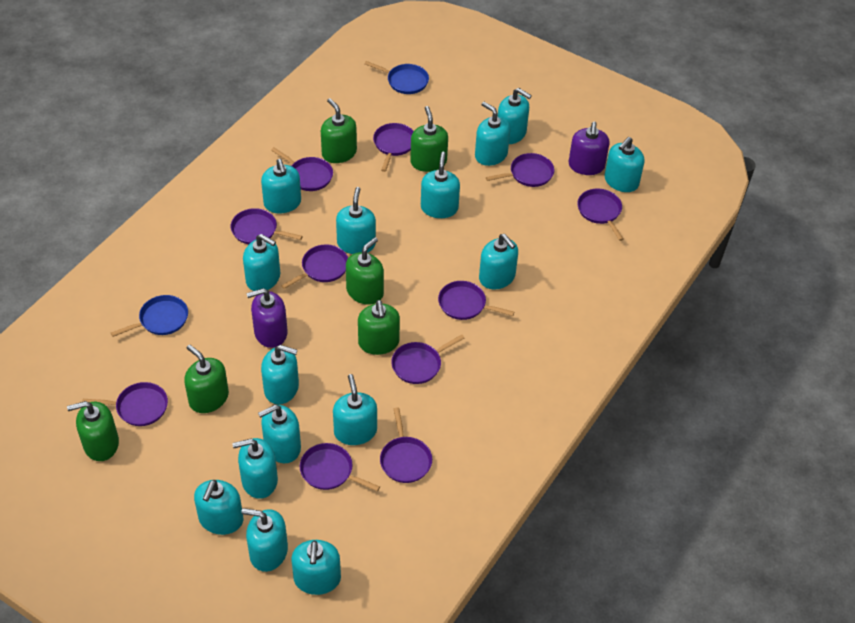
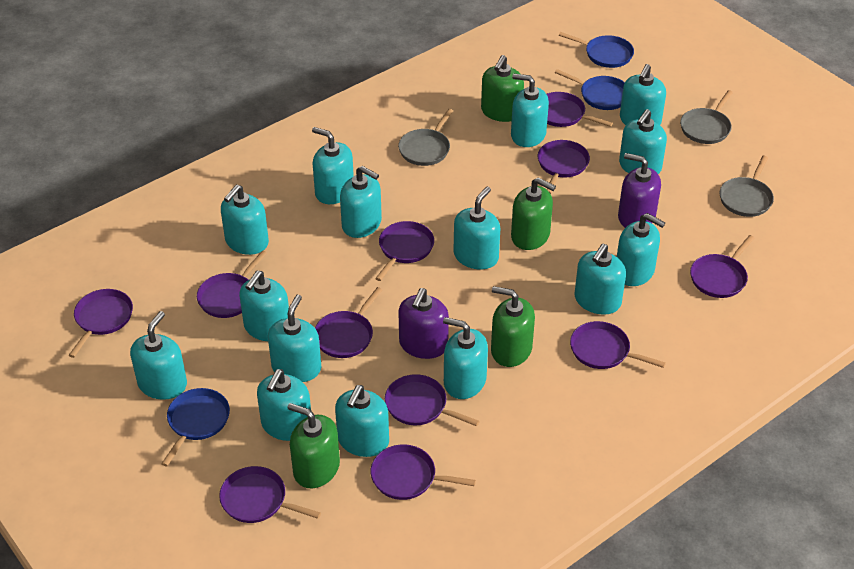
blue pan: 2 -> 3
green soap dispenser: 6 -> 4
grey pan: 0 -> 3

